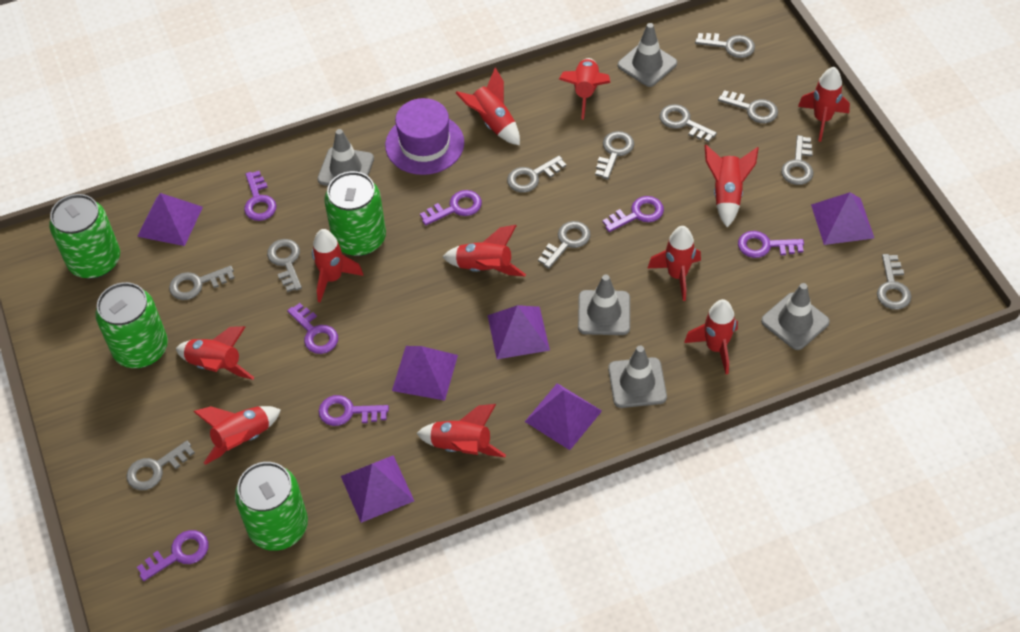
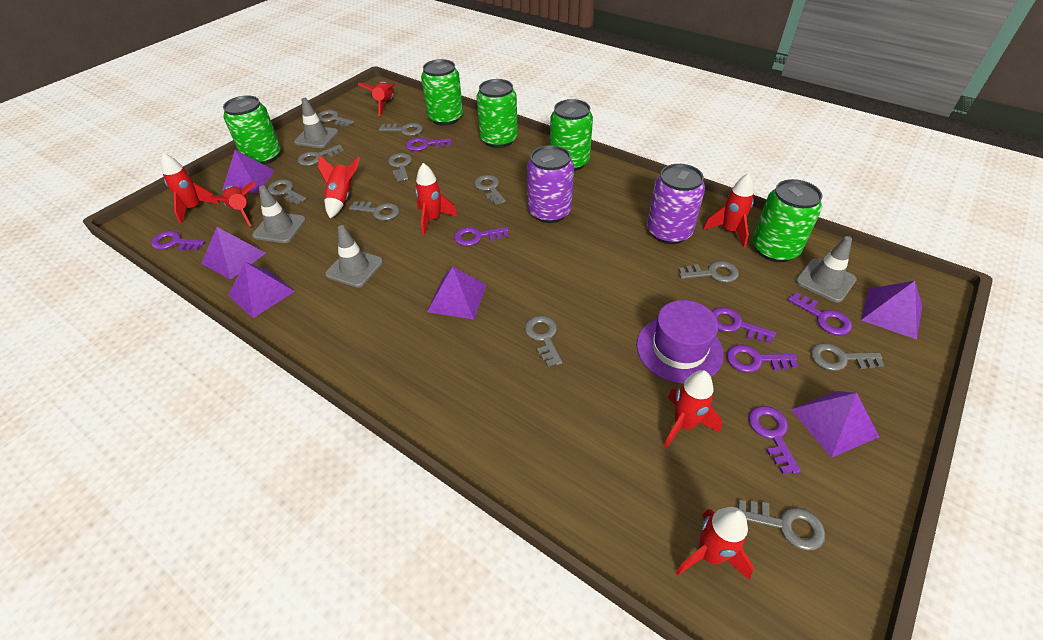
green can: 4 -> 5
grey traffic cone: 5 -> 4
purple can: 0 -> 2
red rocket: 11 -> 8

